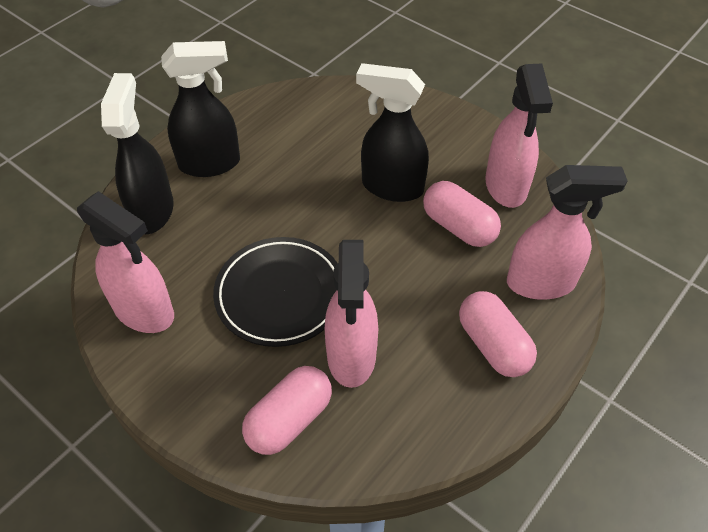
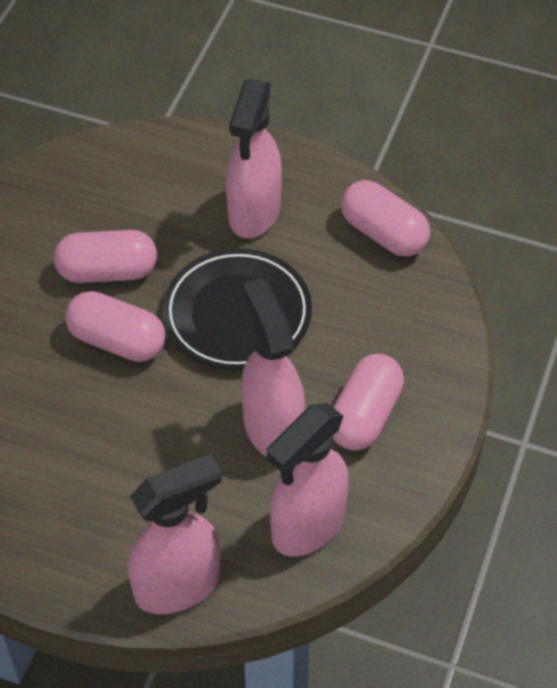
black spray bottle: 3 -> 0
pink capsule: 3 -> 4

